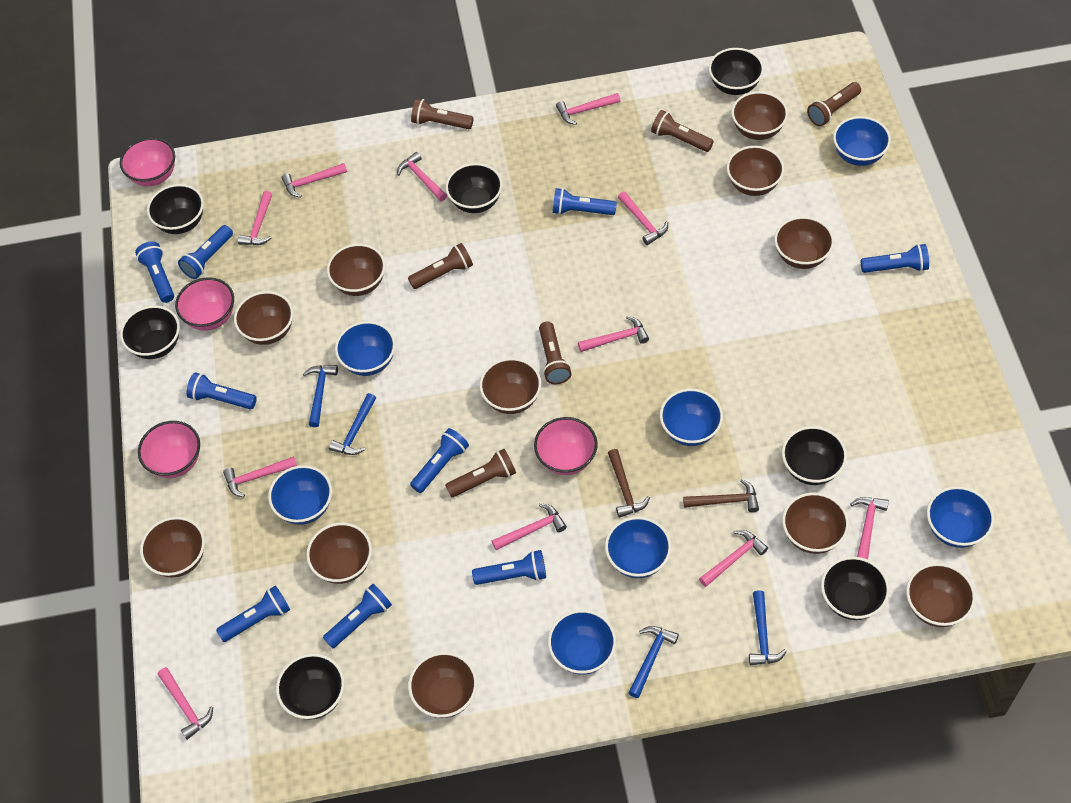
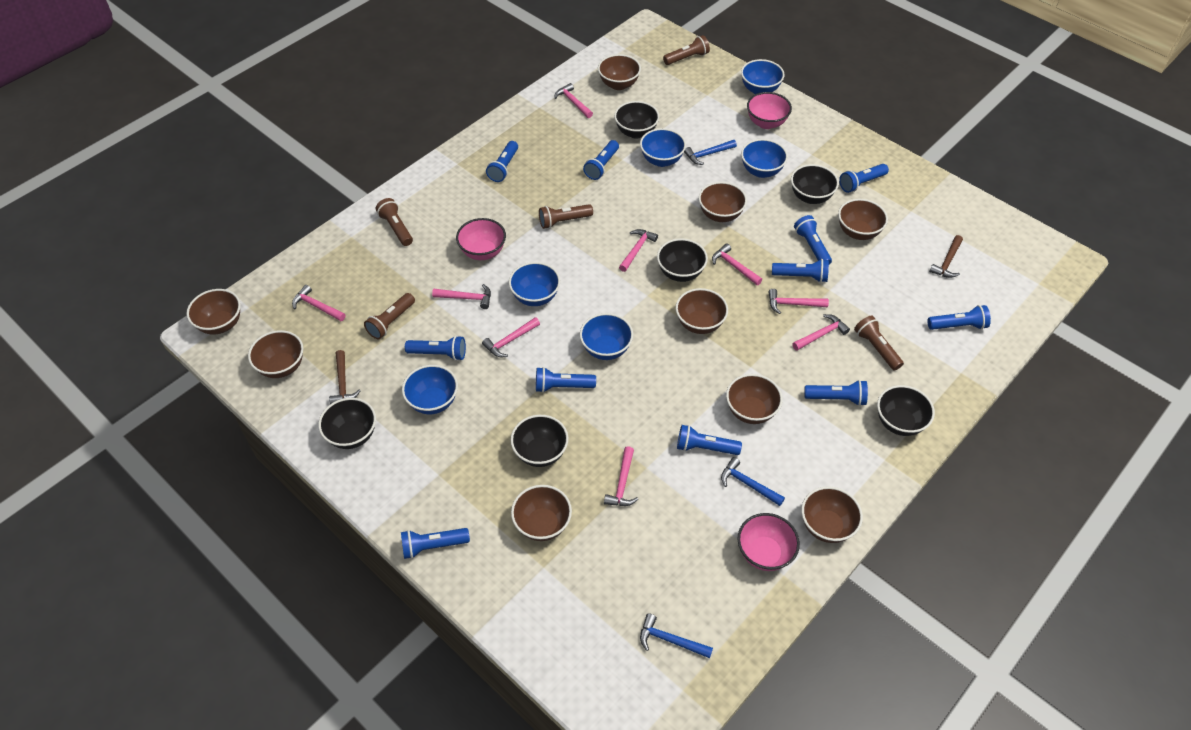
black bowl: 7 -> 6
blue bowl: 7 -> 6
blue flashlight: 9 -> 11
blue hammer: 4 -> 3
brown bowl: 11 -> 9
brown flashlight: 6 -> 5
pink bowl: 4 -> 3
pink hammer: 11 -> 9

